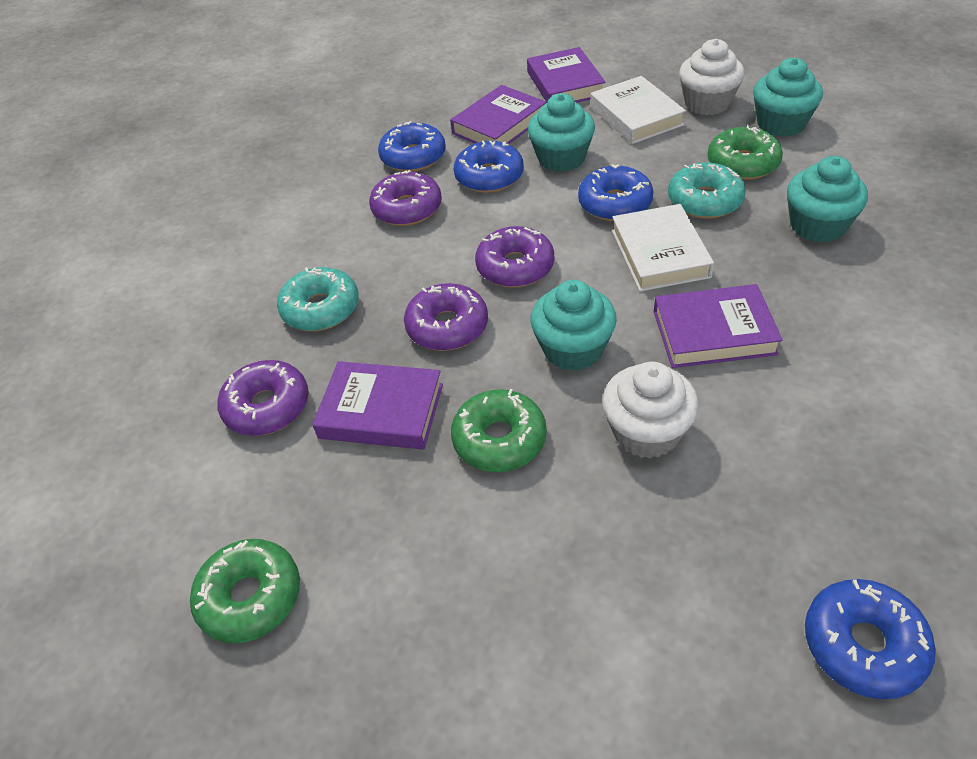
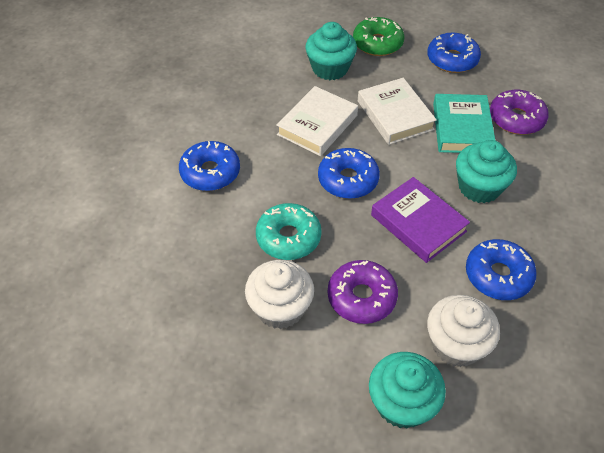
green donut: 3 -> 1
purple book: 4 -> 1
purple donut: 4 -> 2
turquoise book: 0 -> 1
turquoise cupcake: 4 -> 3
turquoise donut: 2 -> 1

